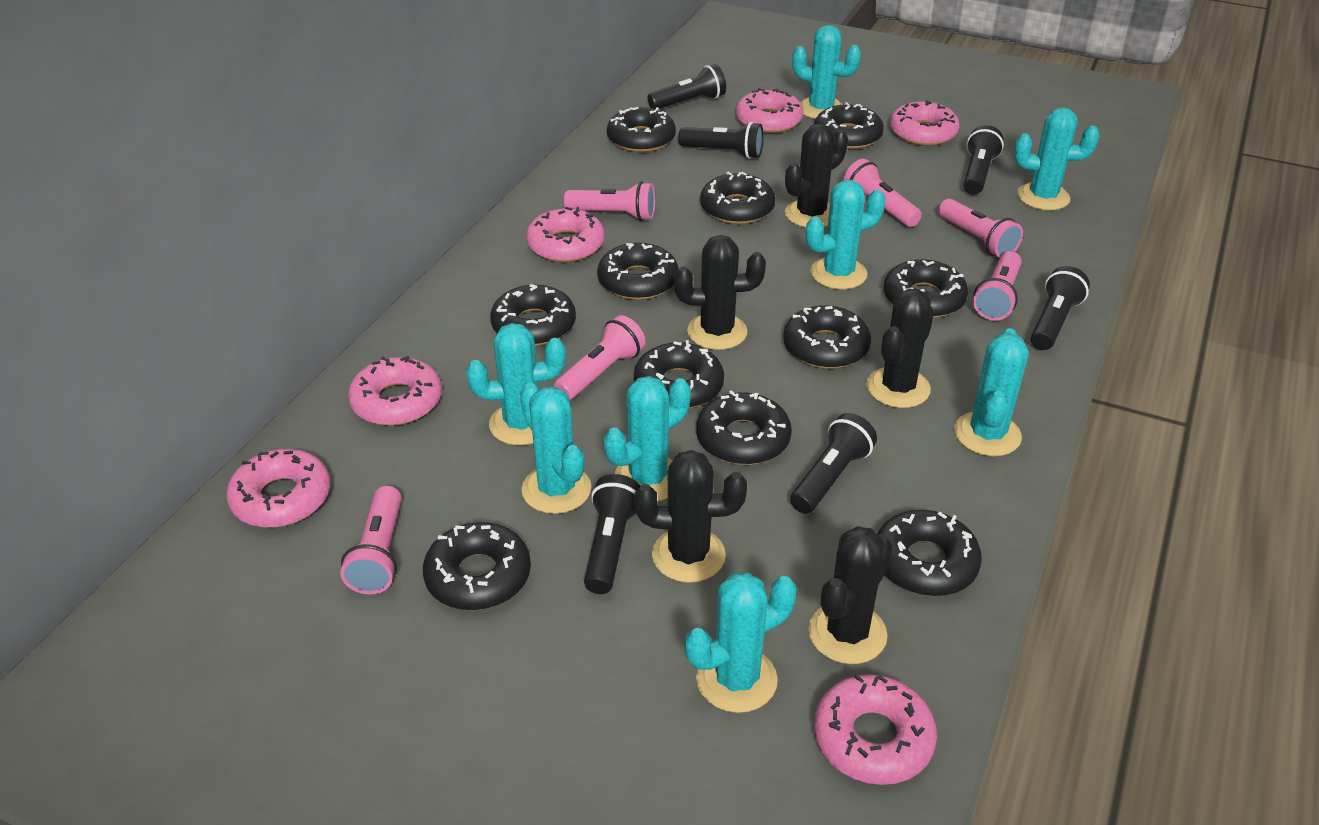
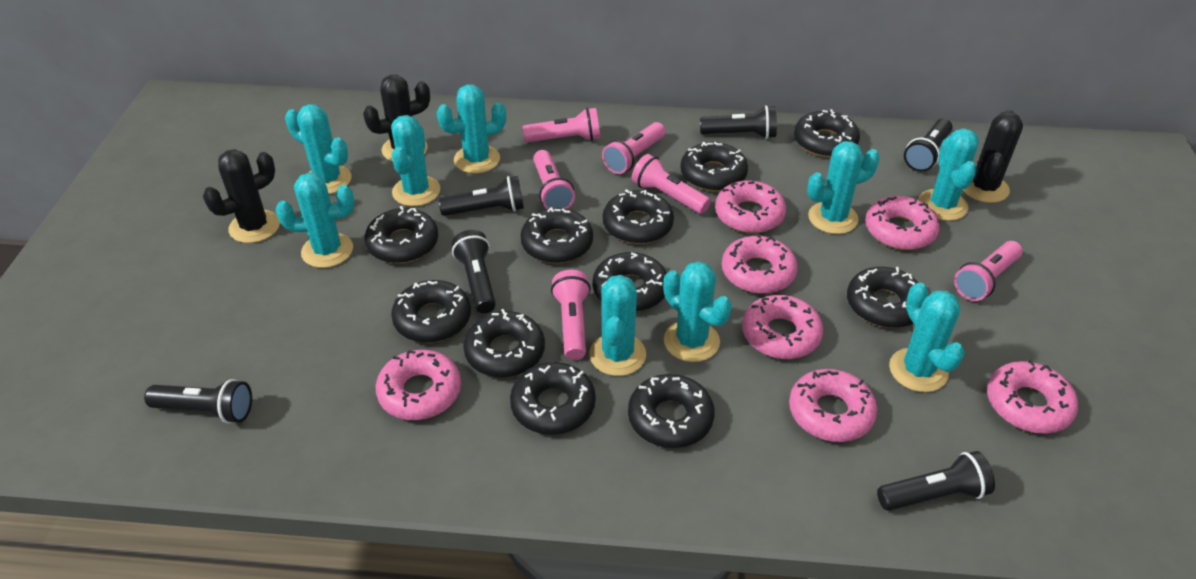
black cactus: 5 -> 3
pink donut: 6 -> 7
turquoise cactus: 8 -> 9

